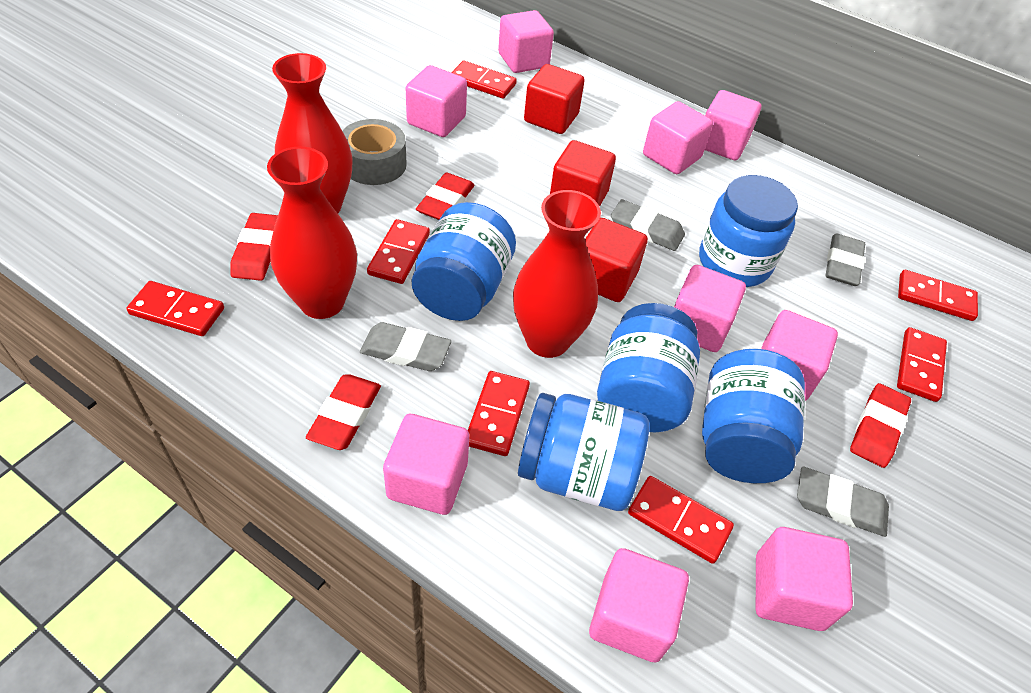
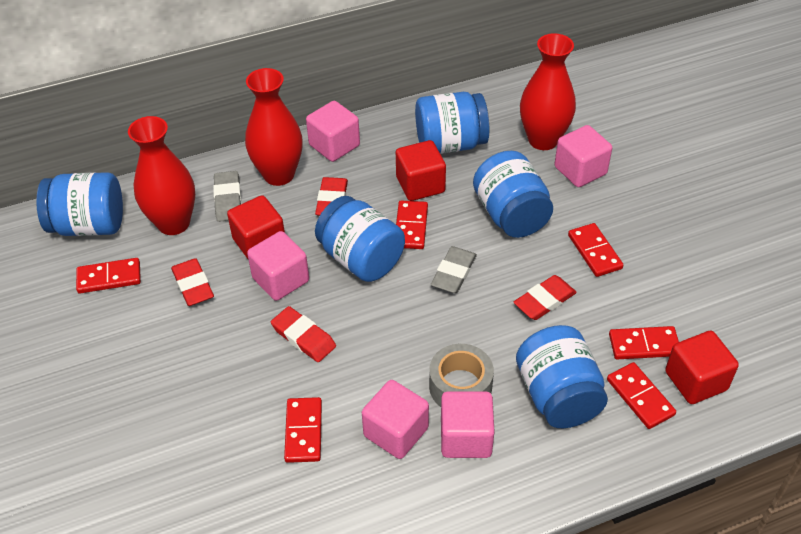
grey eraser: 4 -> 2
pink cube: 9 -> 5
red domino: 7 -> 6

